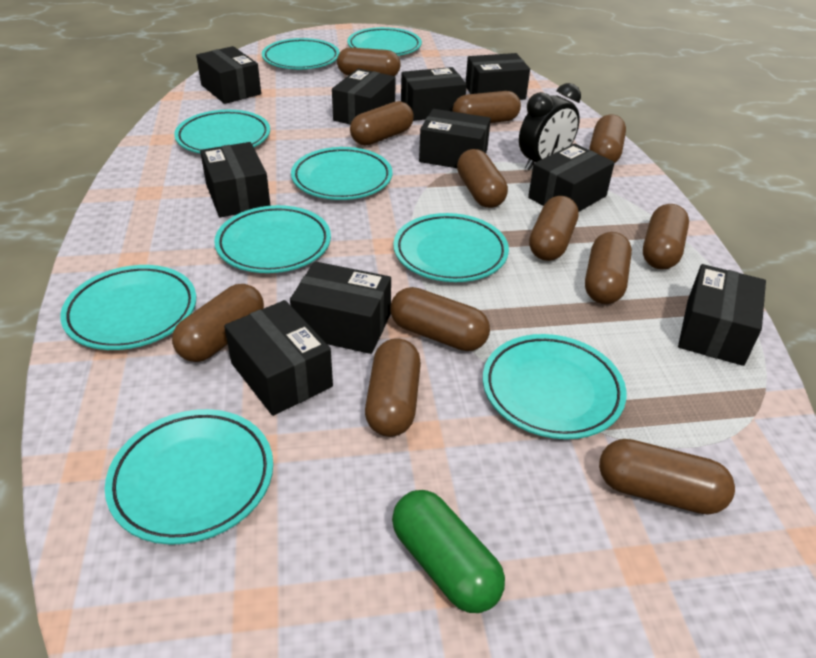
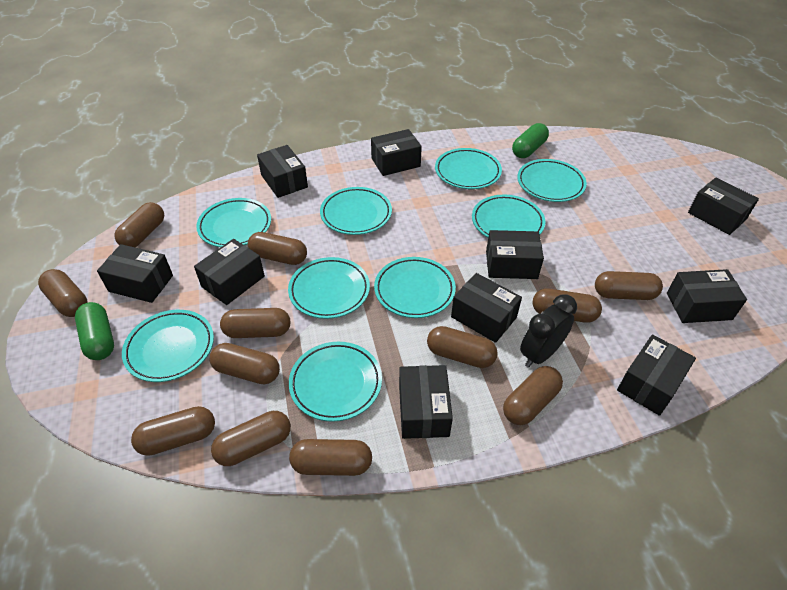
green capsule: 1 -> 2

